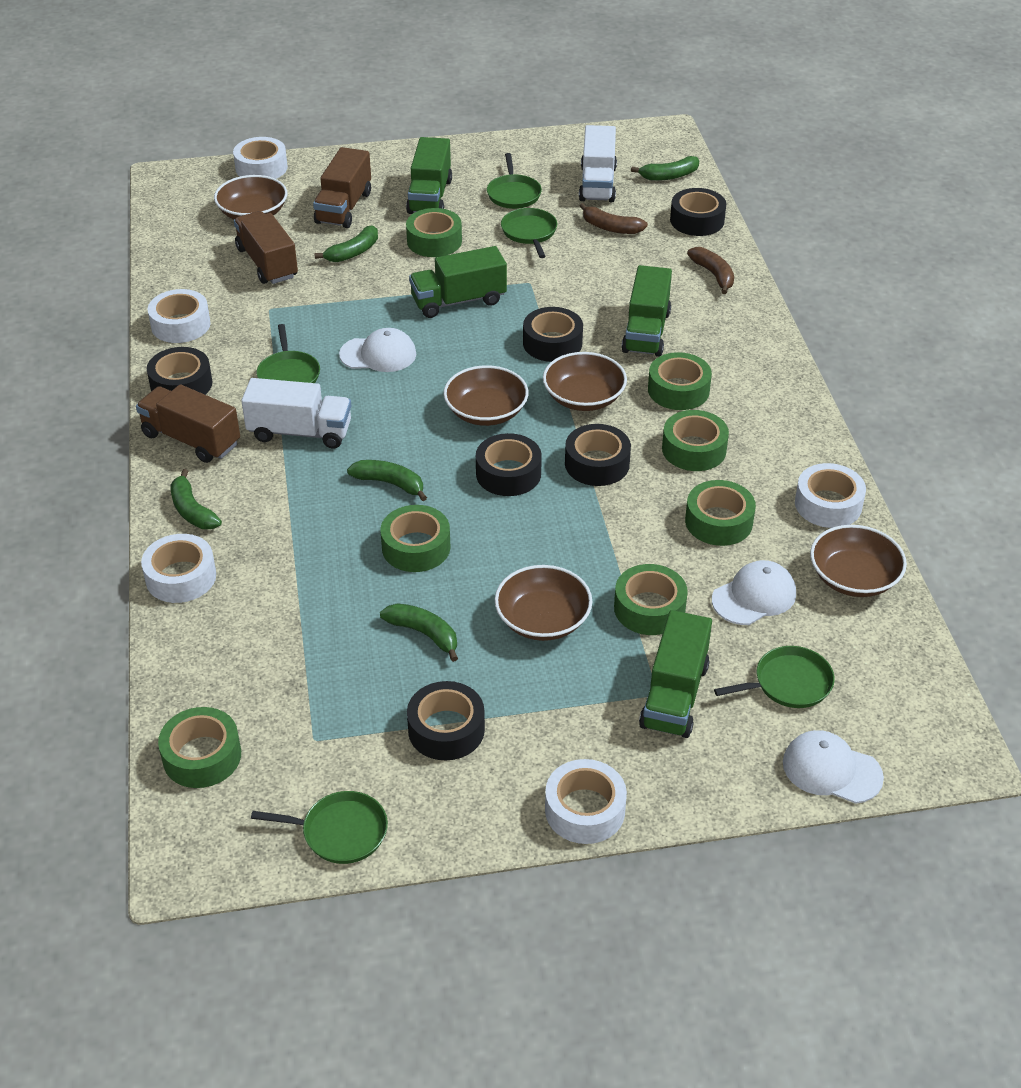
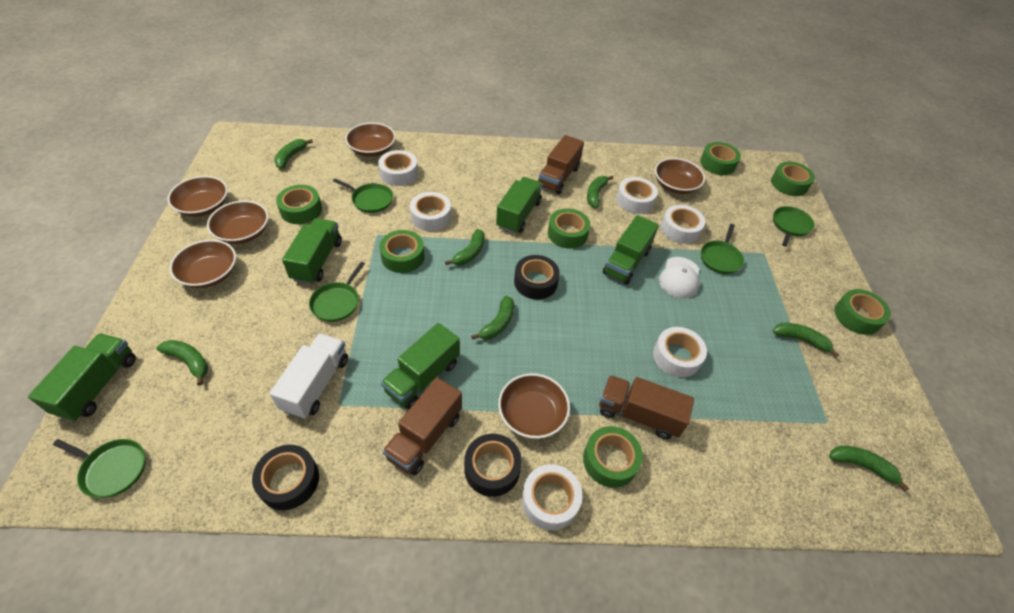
black tape: 6 -> 3
brown banana: 2 -> 0
brown bowl: 5 -> 6
green banana: 5 -> 7
green truck: 4 -> 5
white cap: 3 -> 1
white tape: 5 -> 6
white truck: 2 -> 1

